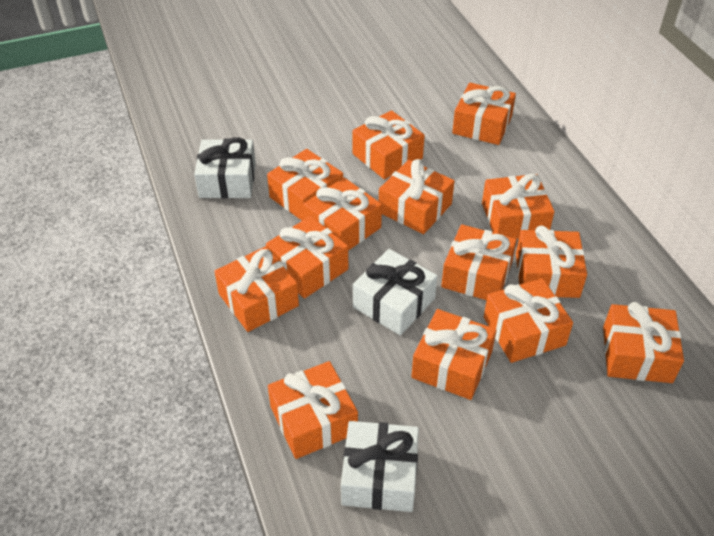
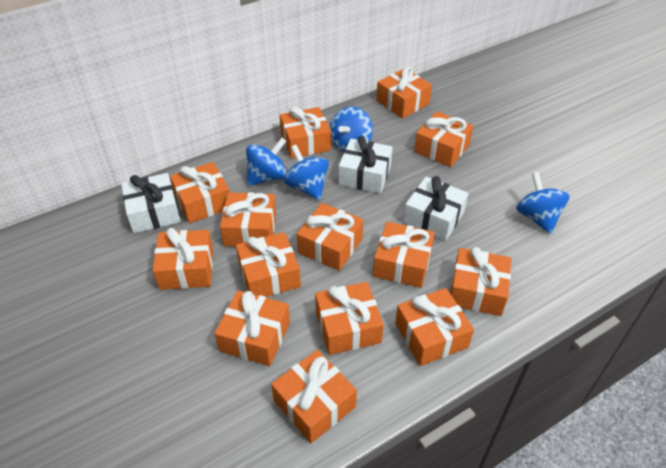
blue spinning top: 0 -> 4

